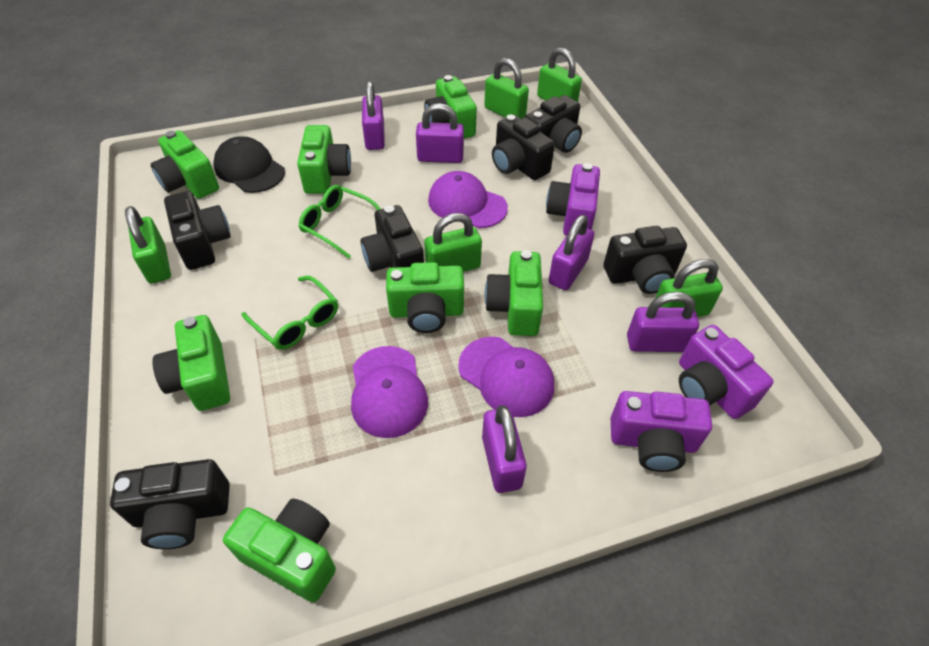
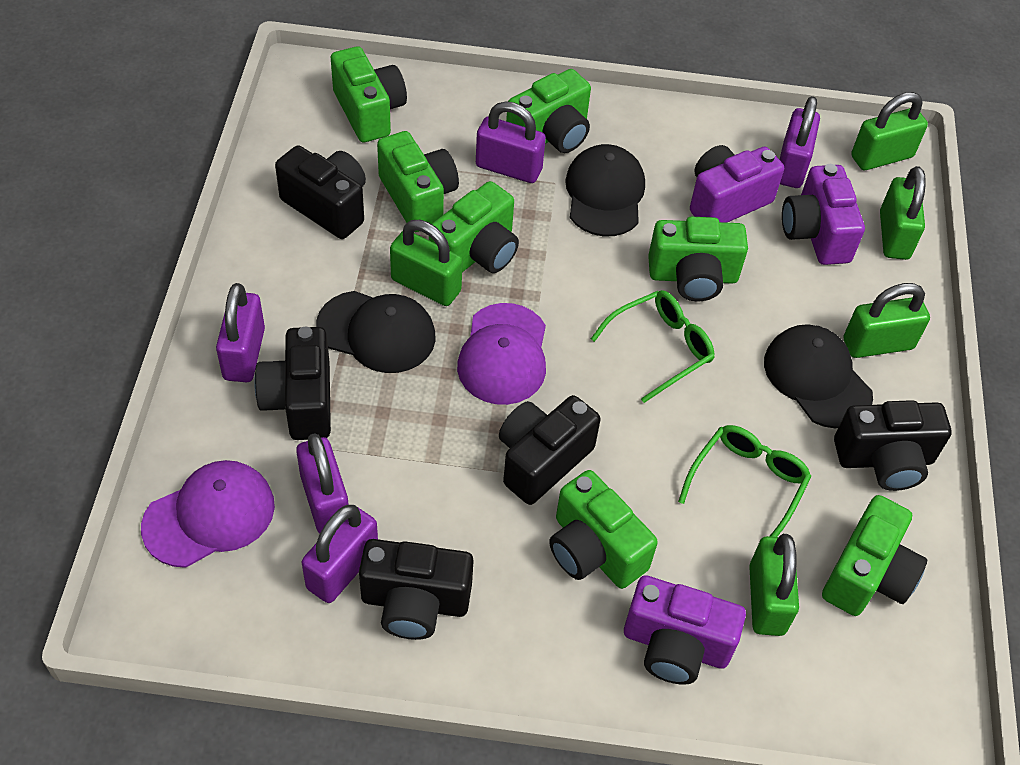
black camera: 6 -> 5
black cap: 1 -> 3
purple cap: 3 -> 2

